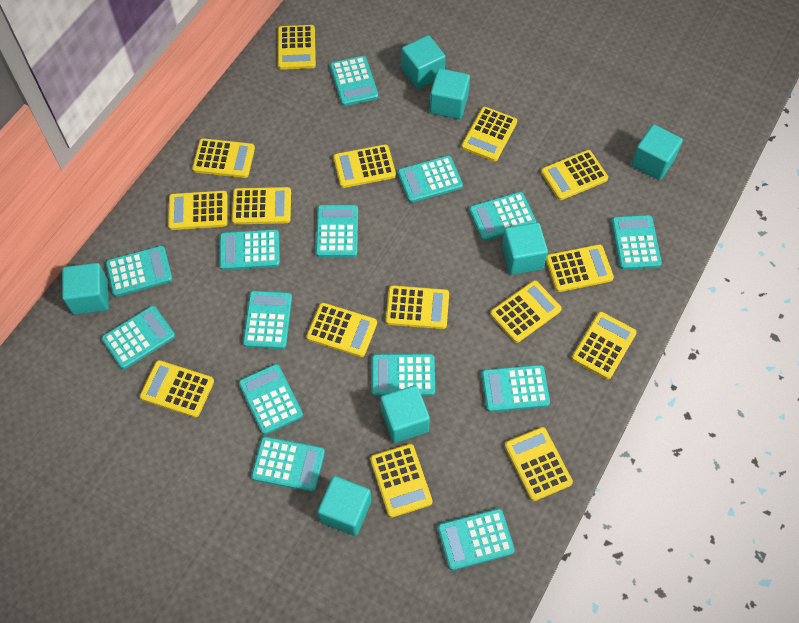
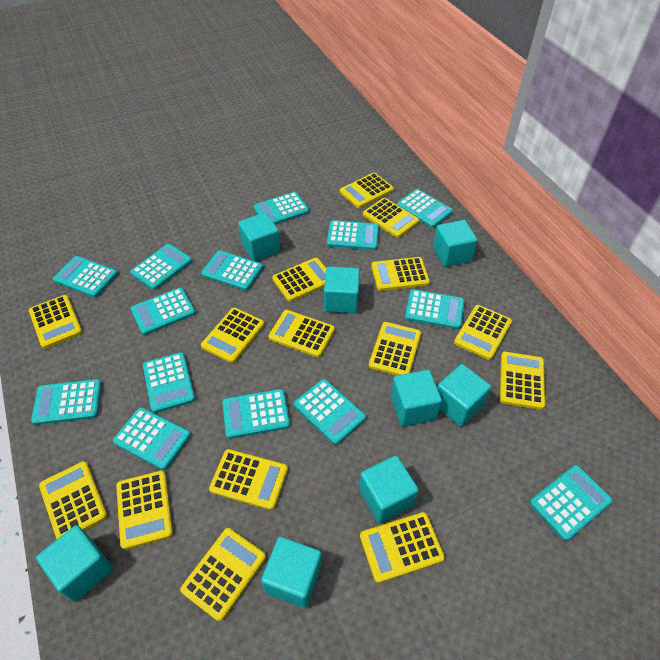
turquoise cube: 7 -> 8

